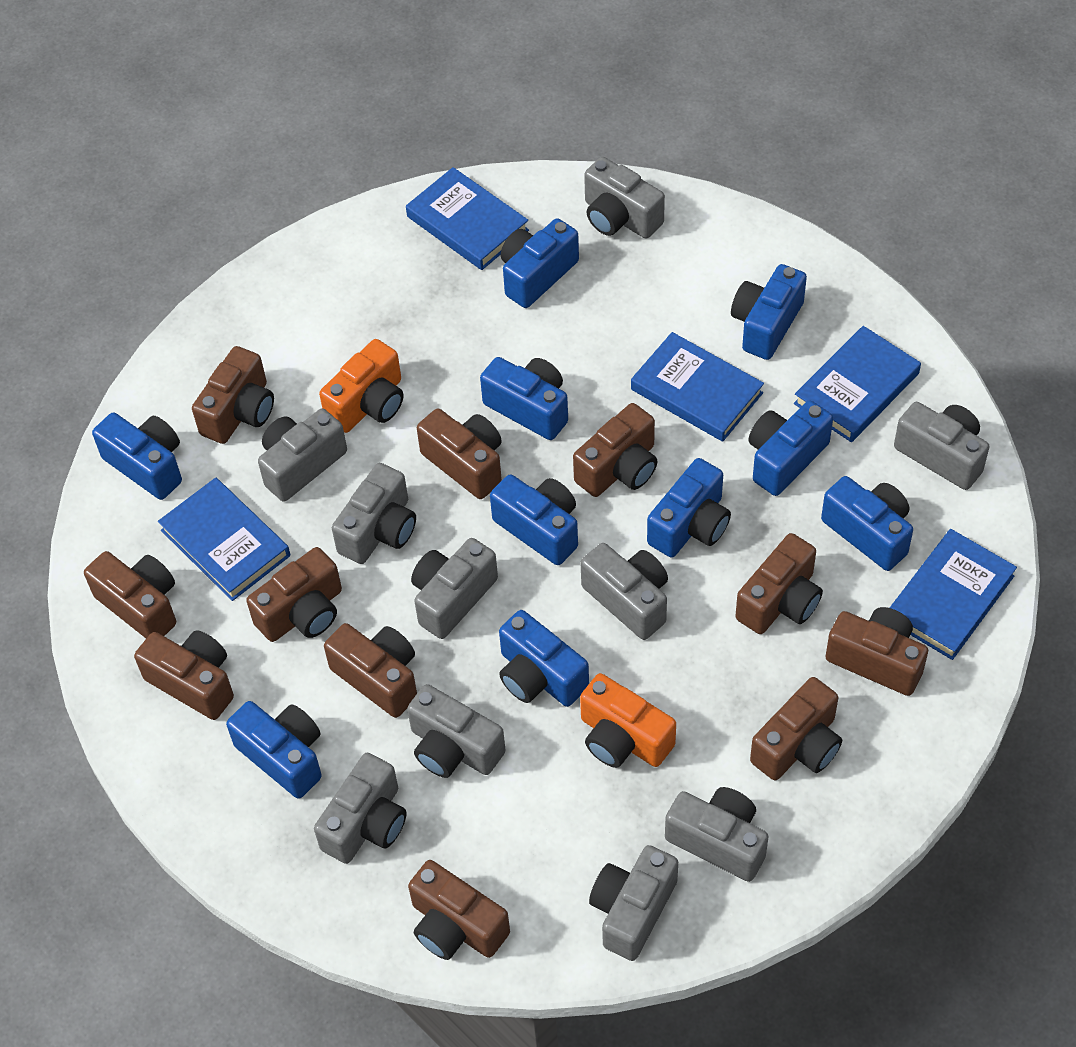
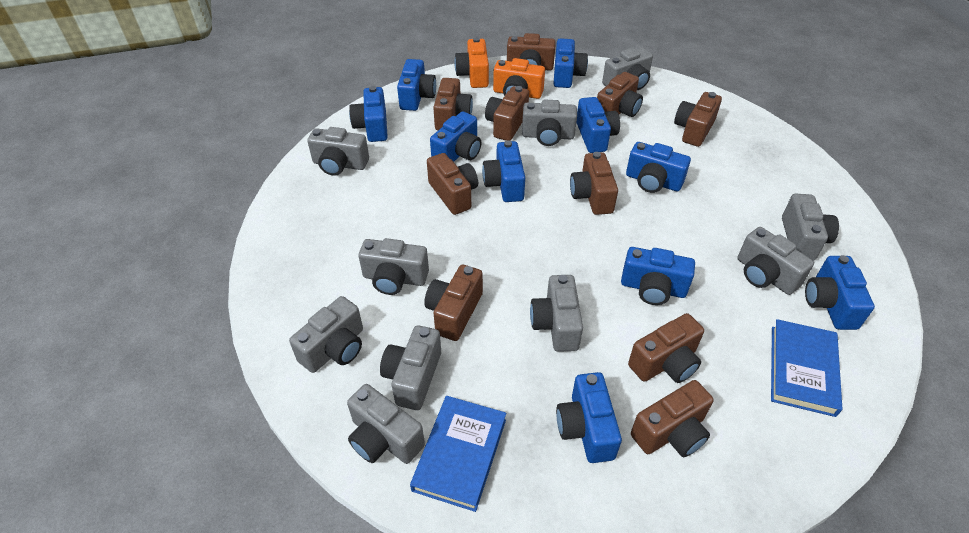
blue book: 5 -> 2
brown camera: 11 -> 10

